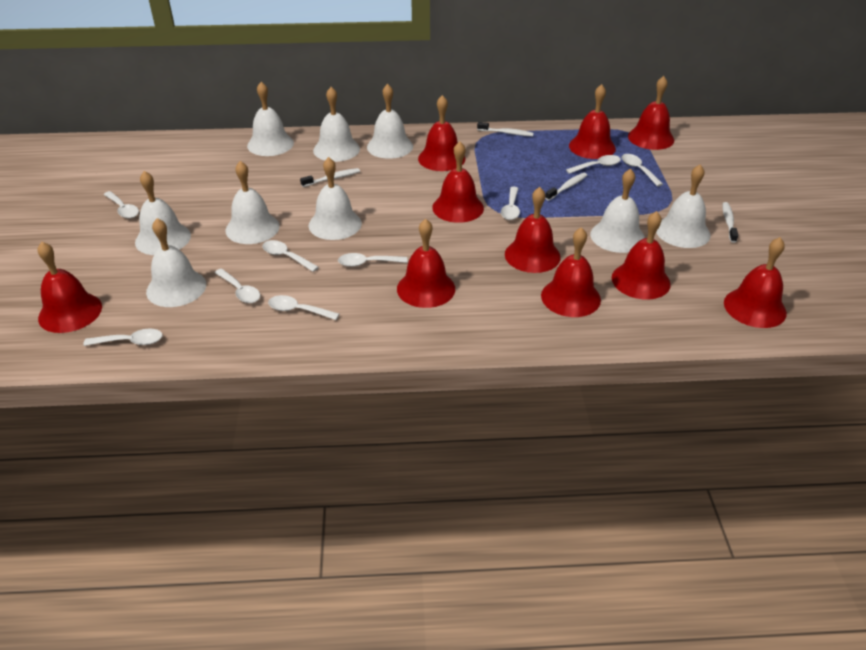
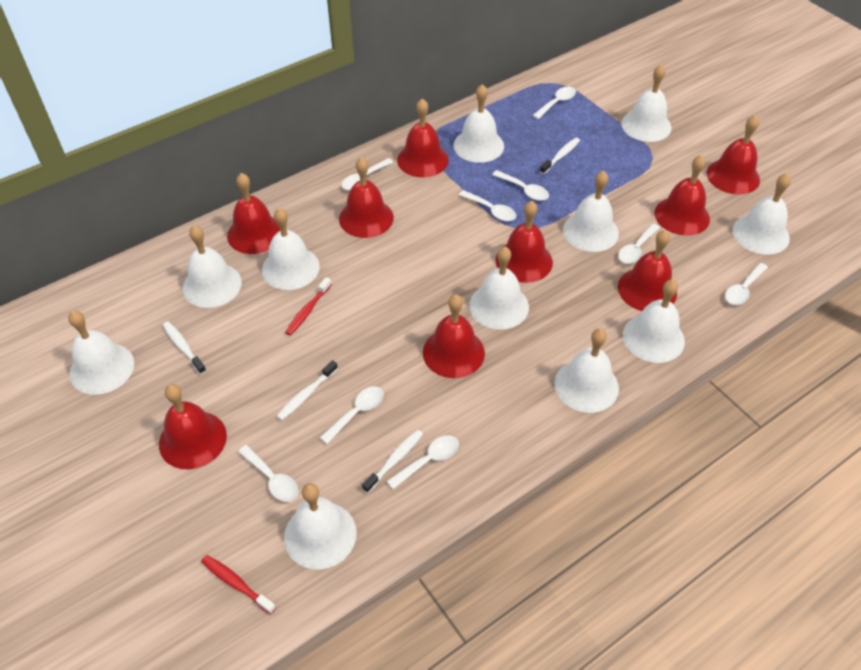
red bell: 10 -> 9
red toothbrush: 0 -> 2
white bell: 9 -> 11

